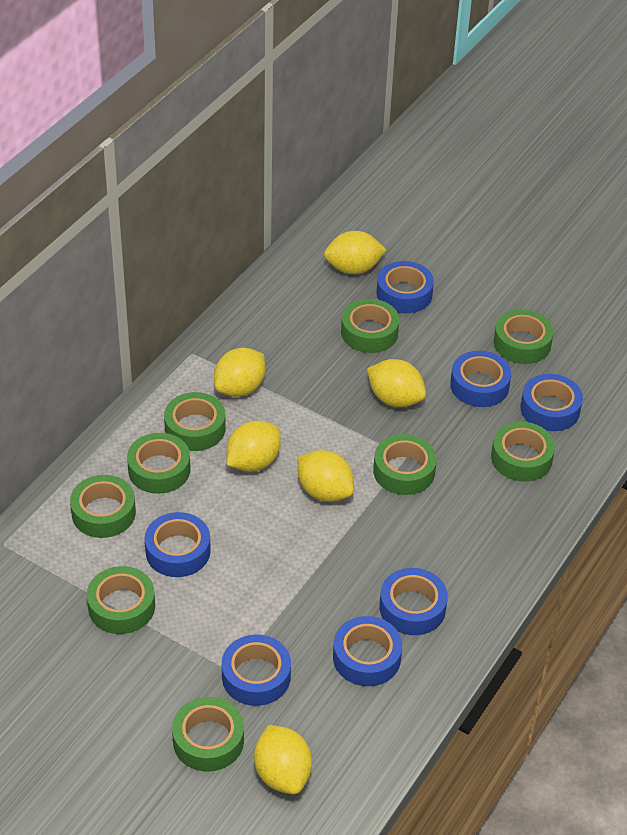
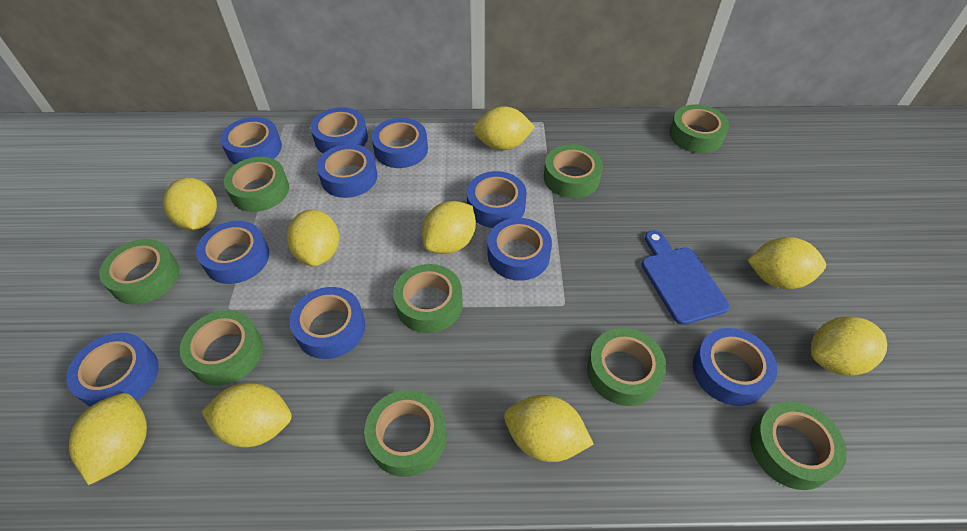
blue cutting board: 0 -> 1
blue tape: 7 -> 10
yellow lemon: 6 -> 9

